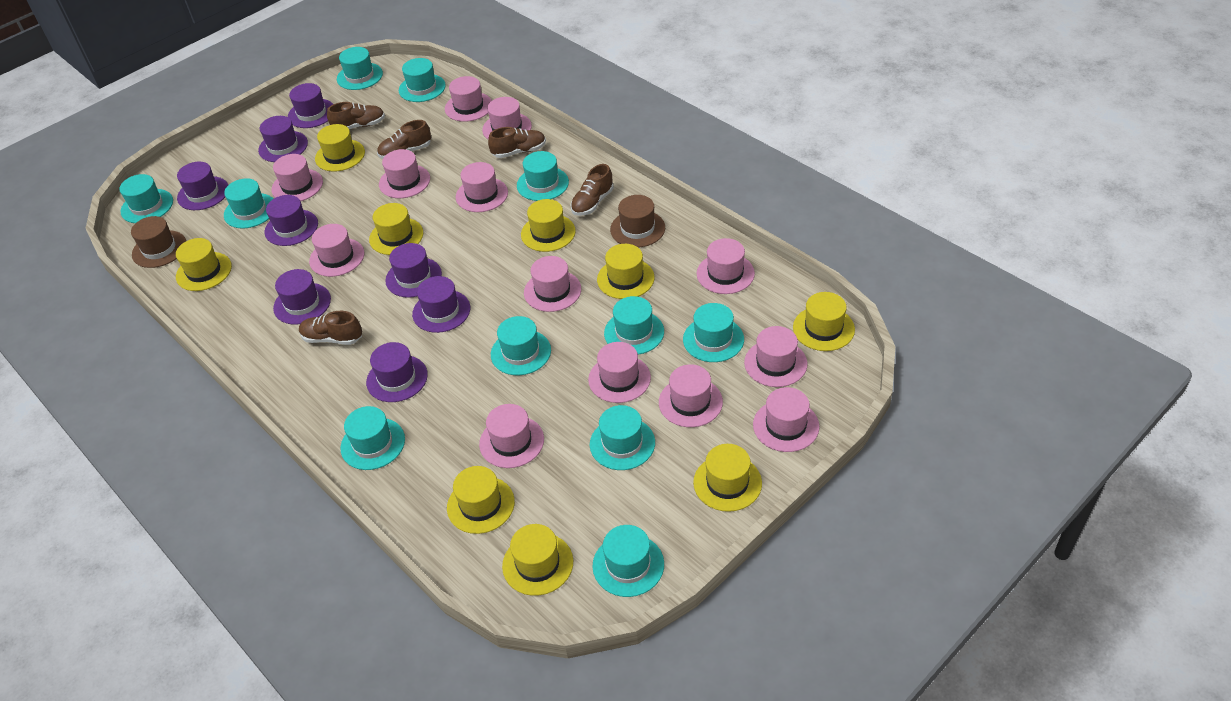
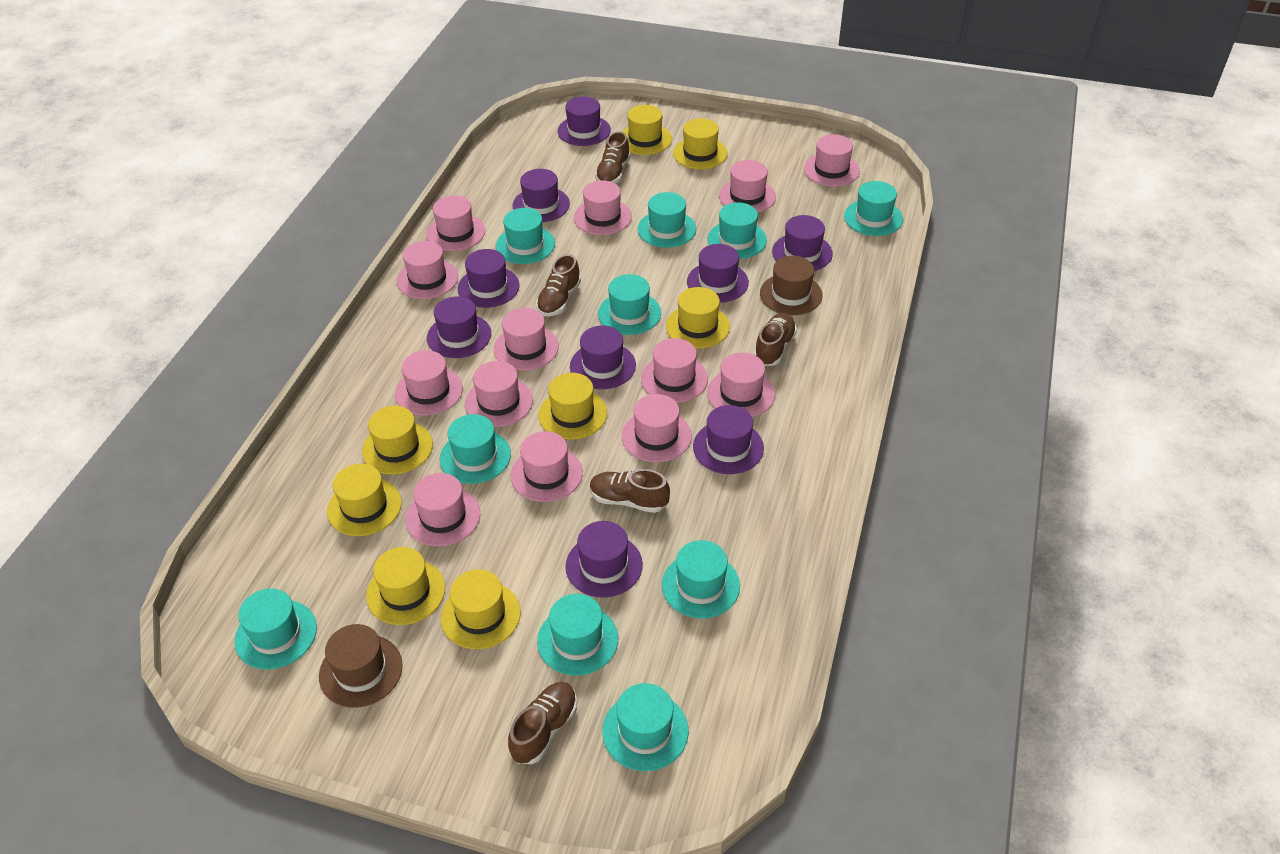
purple hat: 8 -> 9
turquoise hat: 11 -> 10
yellow hat: 9 -> 8

